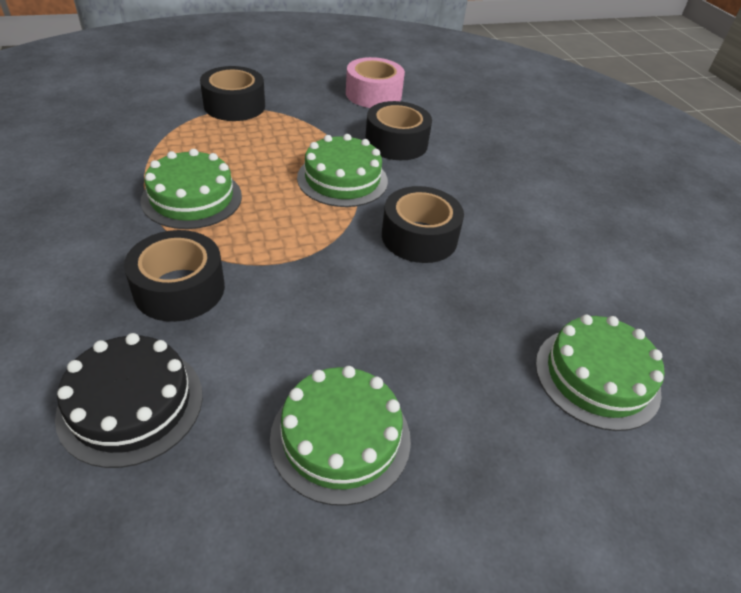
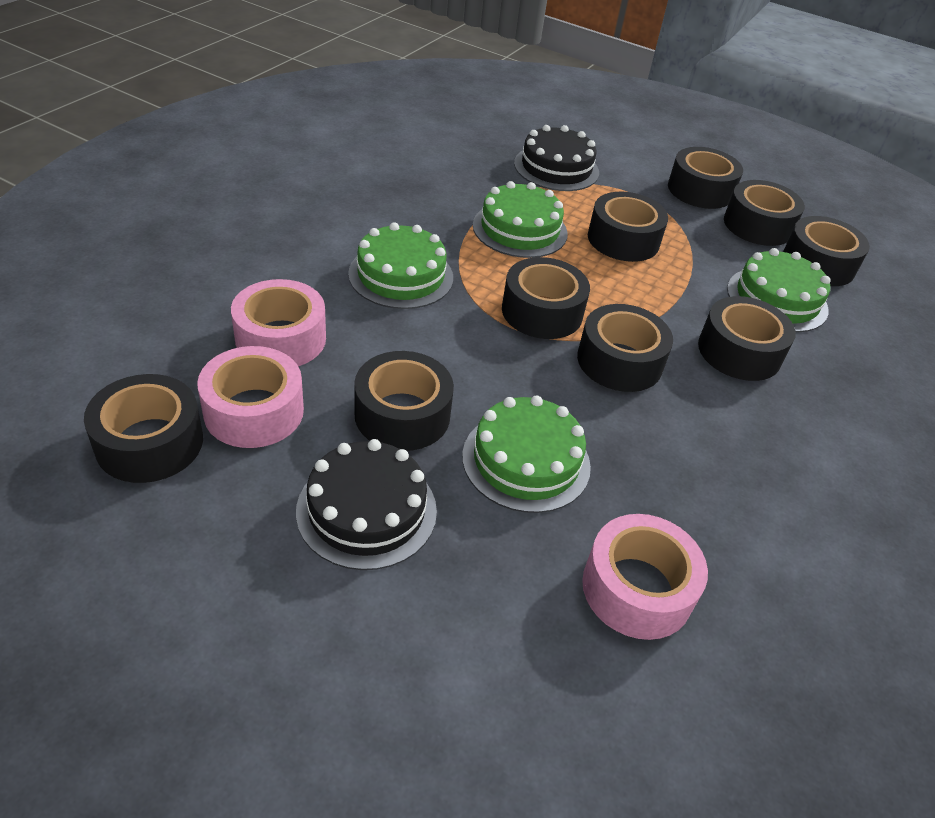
black cake: 1 -> 2
black tape: 4 -> 9
pink tape: 1 -> 3

